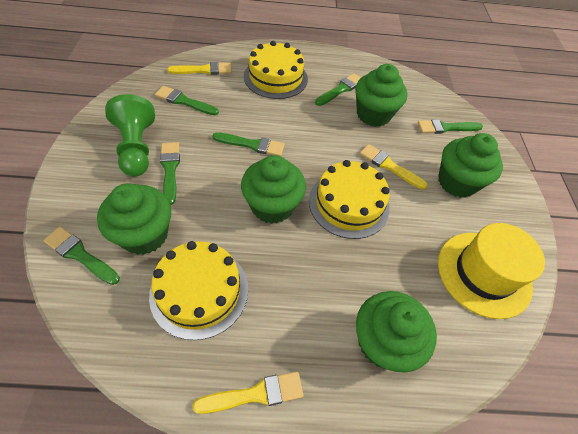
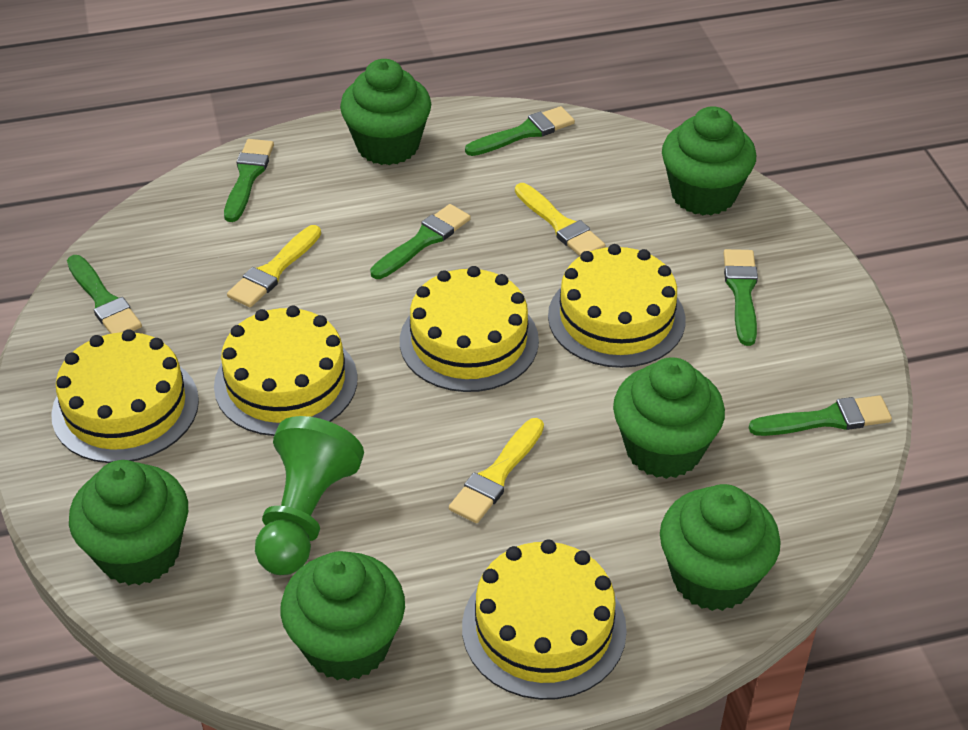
green cupcake: 5 -> 6
yellow cake: 3 -> 5
yellow hat: 1 -> 0

